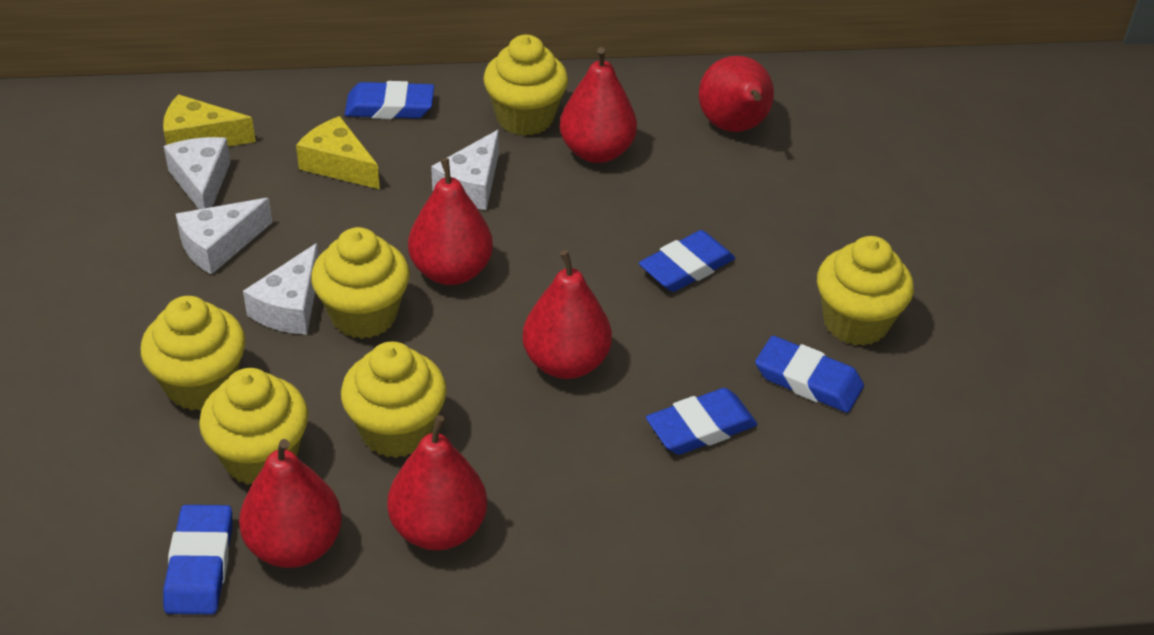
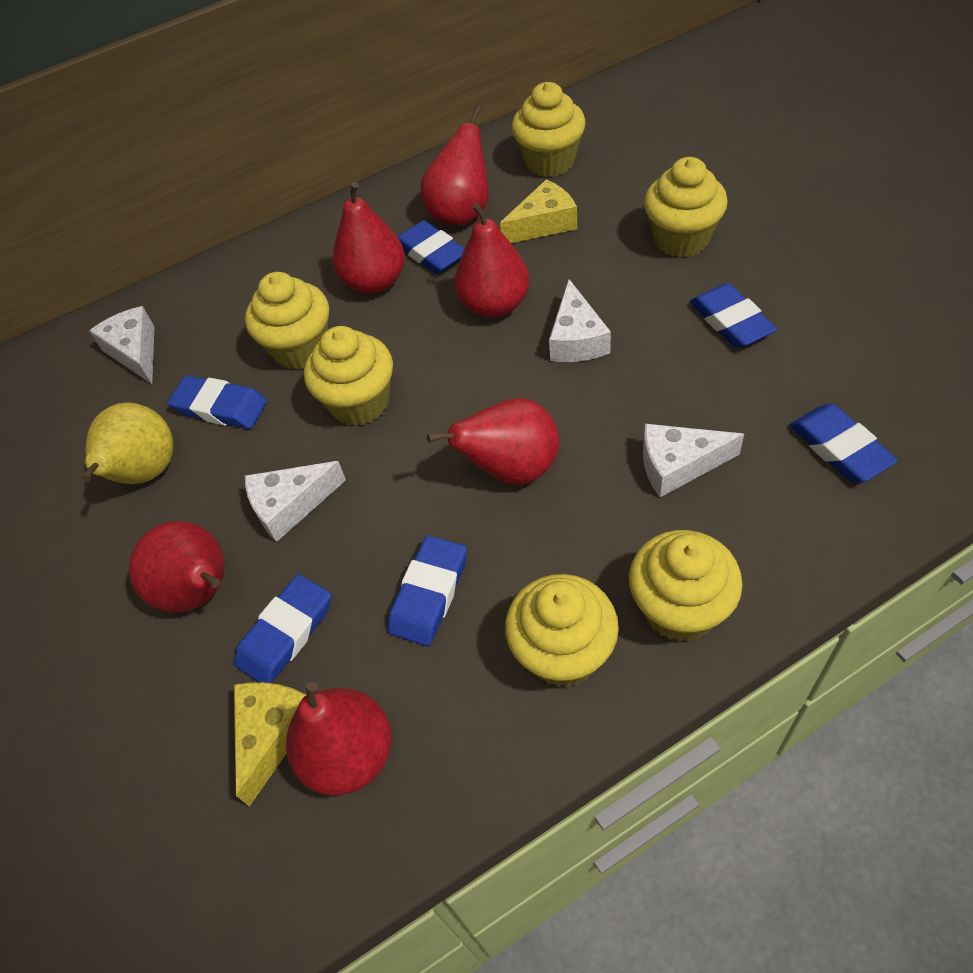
blue eraser: 5 -> 6
yellow pear: 0 -> 1

